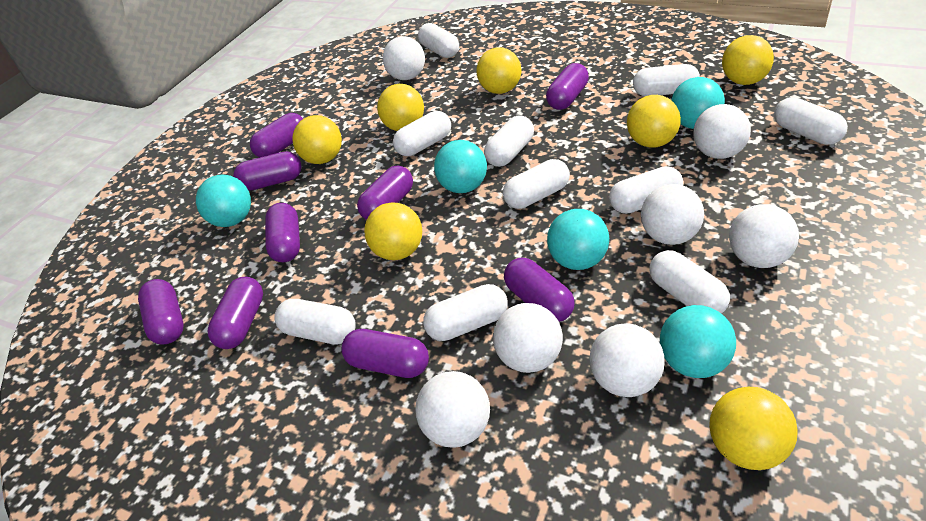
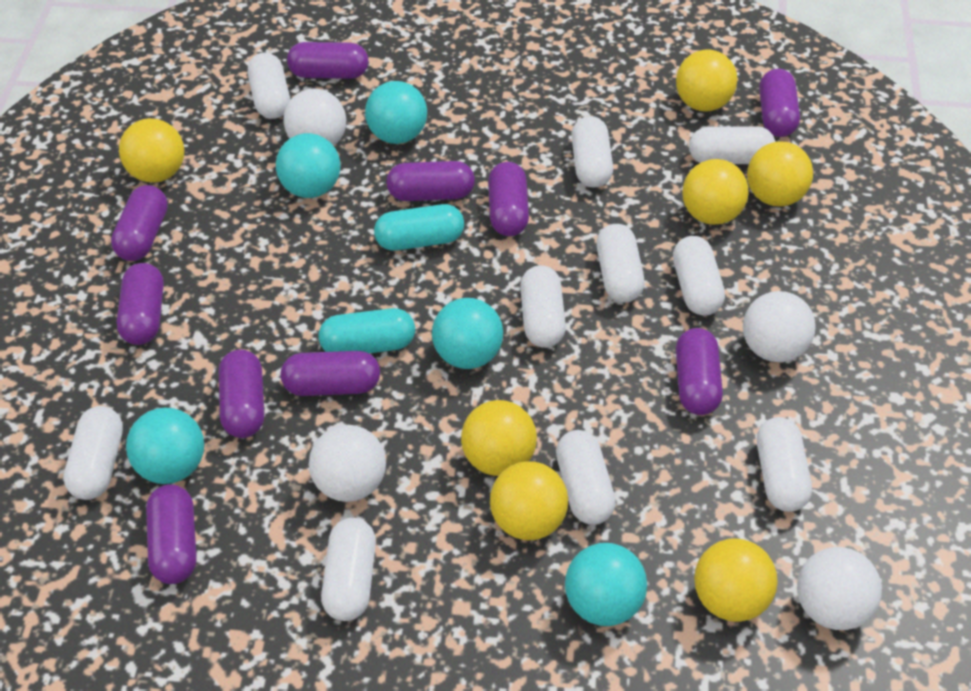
purple capsule: 9 -> 10
turquoise capsule: 0 -> 2
white ball: 7 -> 4

